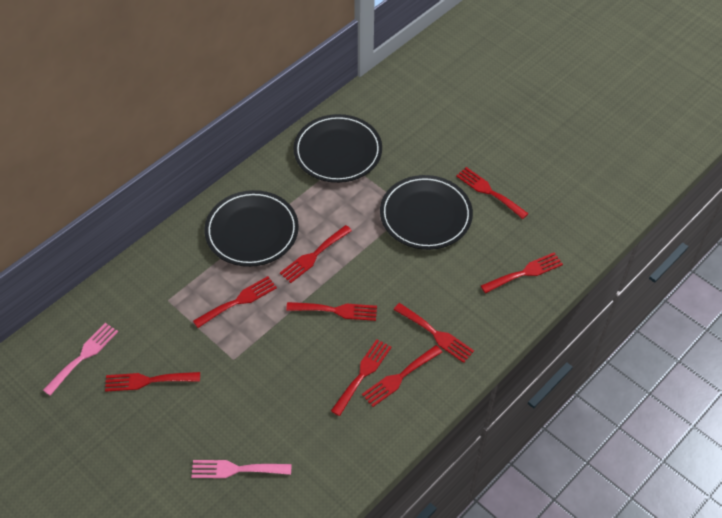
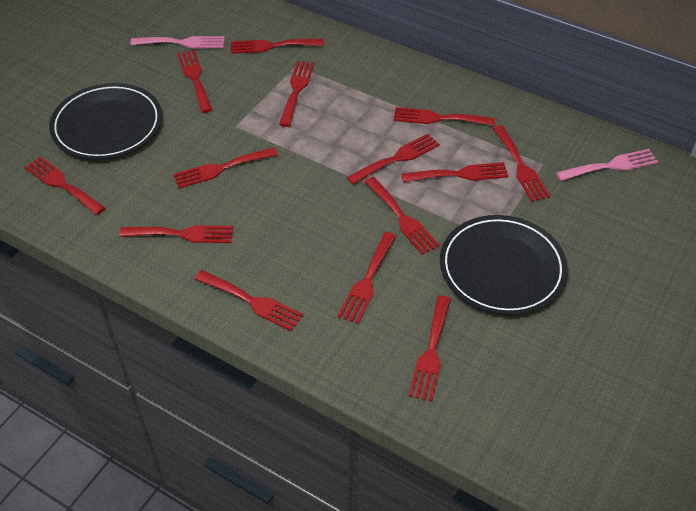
black plate: 3 -> 2
red fork: 9 -> 14

